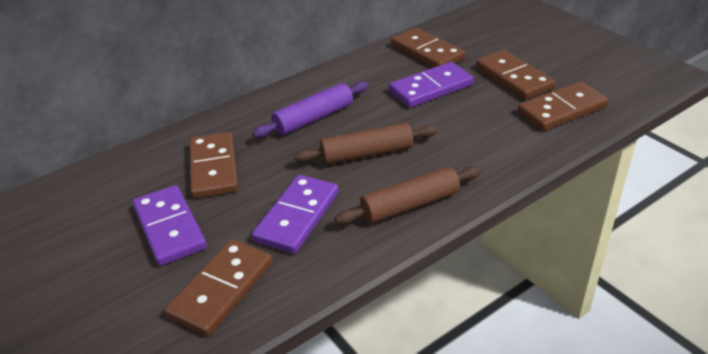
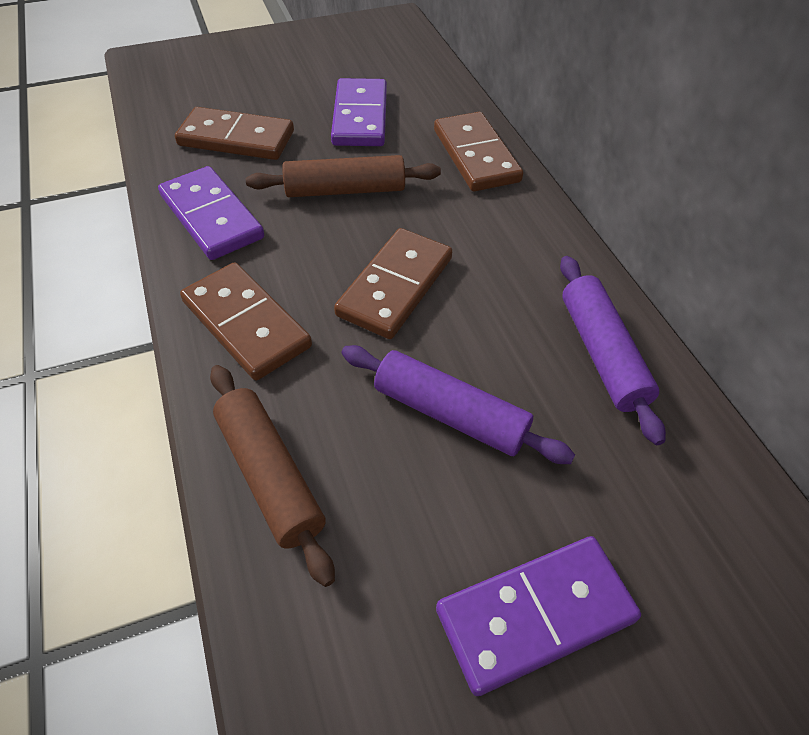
brown domino: 5 -> 4
purple rolling pin: 1 -> 2

